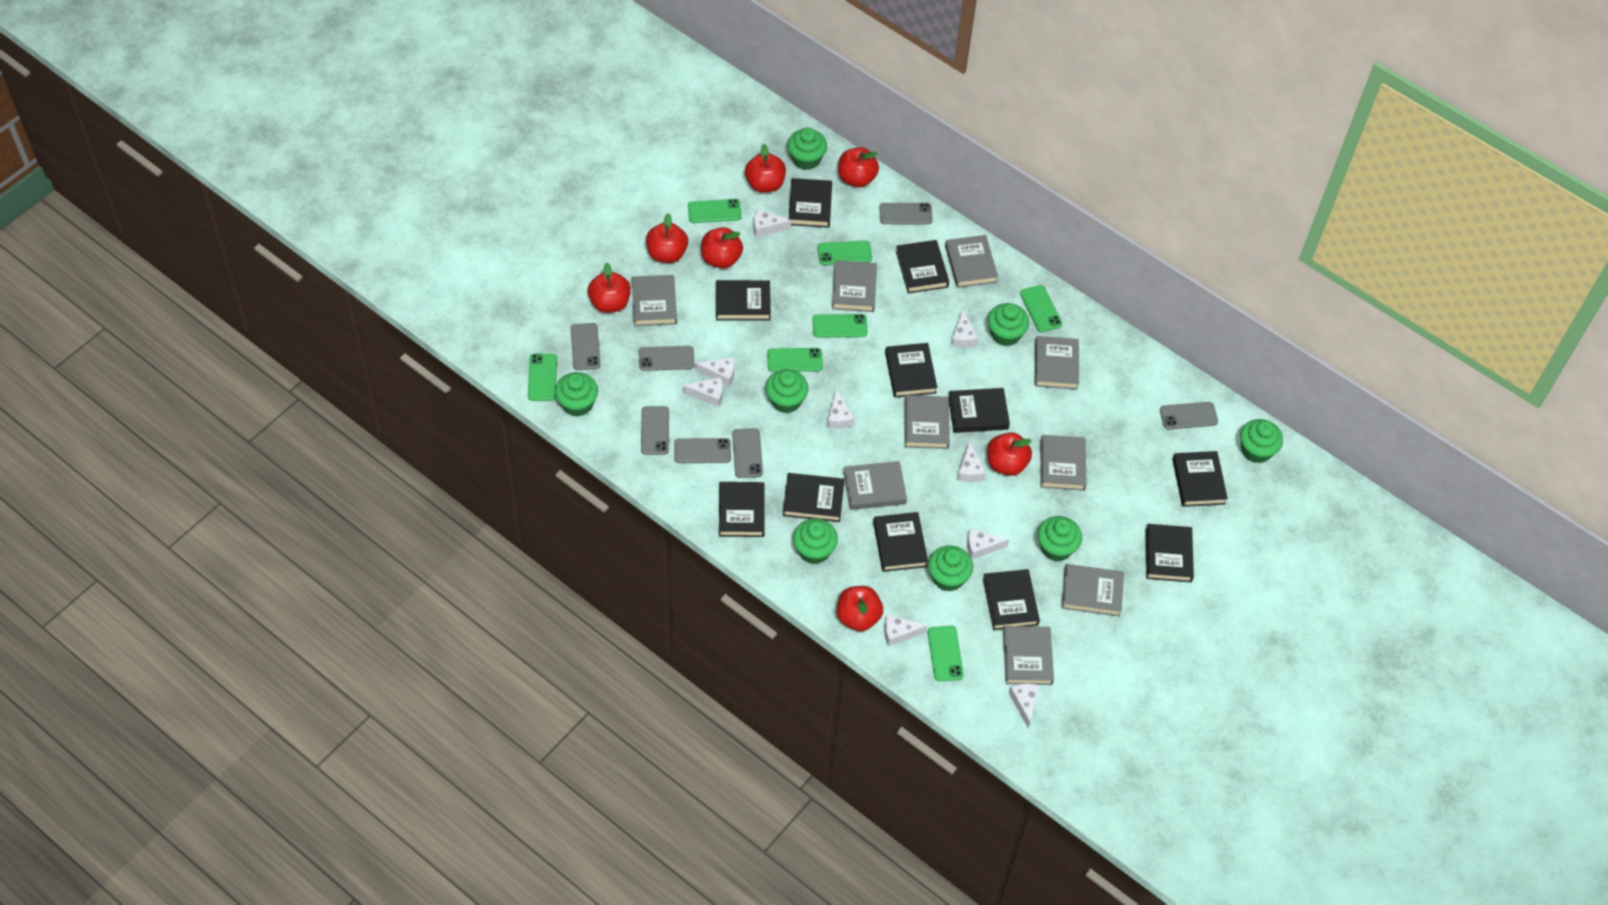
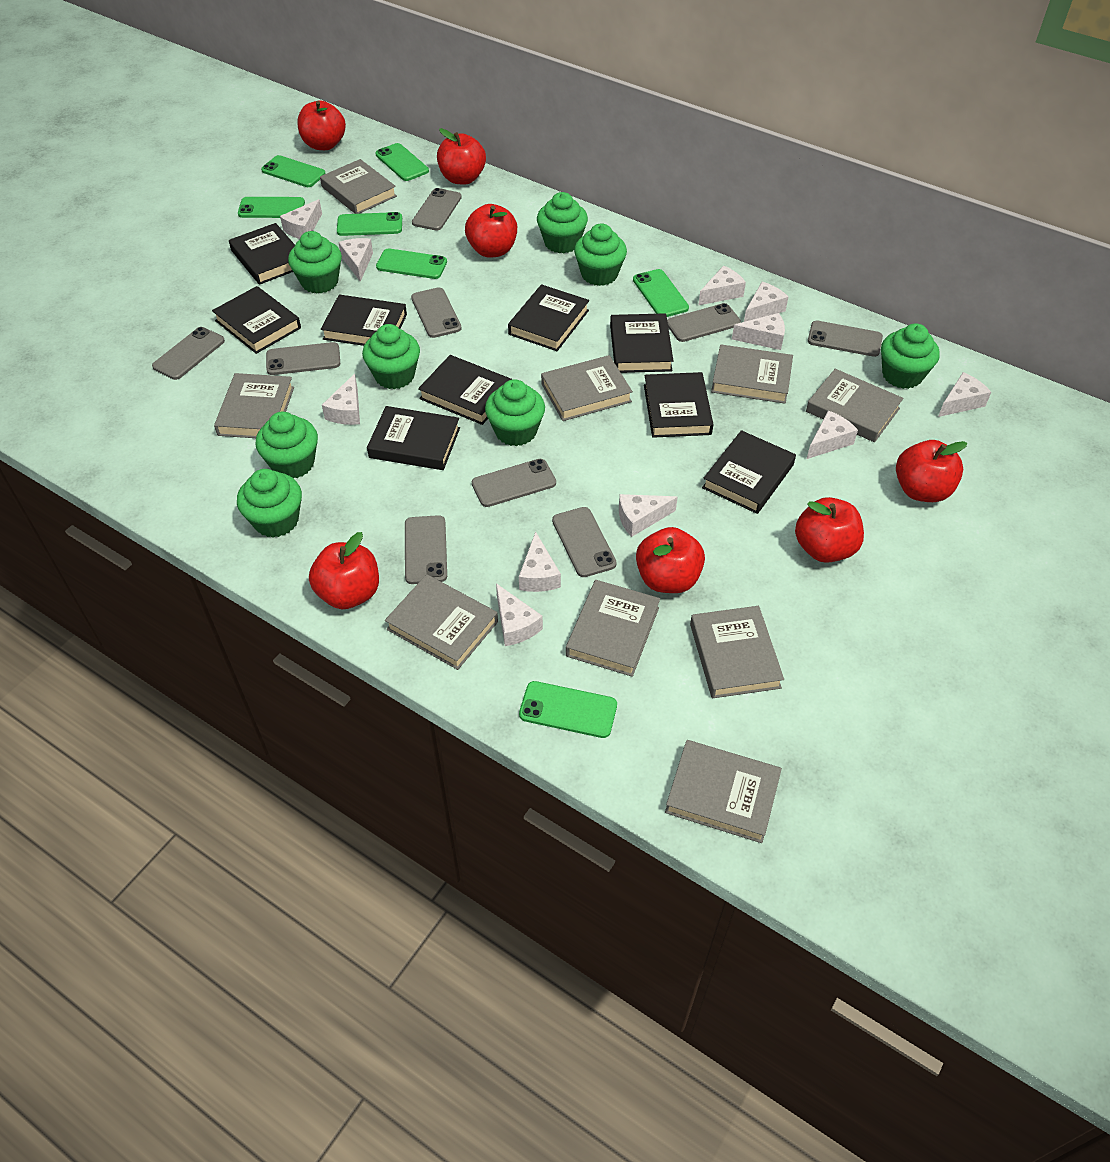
black book: 11 -> 9
grey phone: 7 -> 9
white cheese: 9 -> 11

